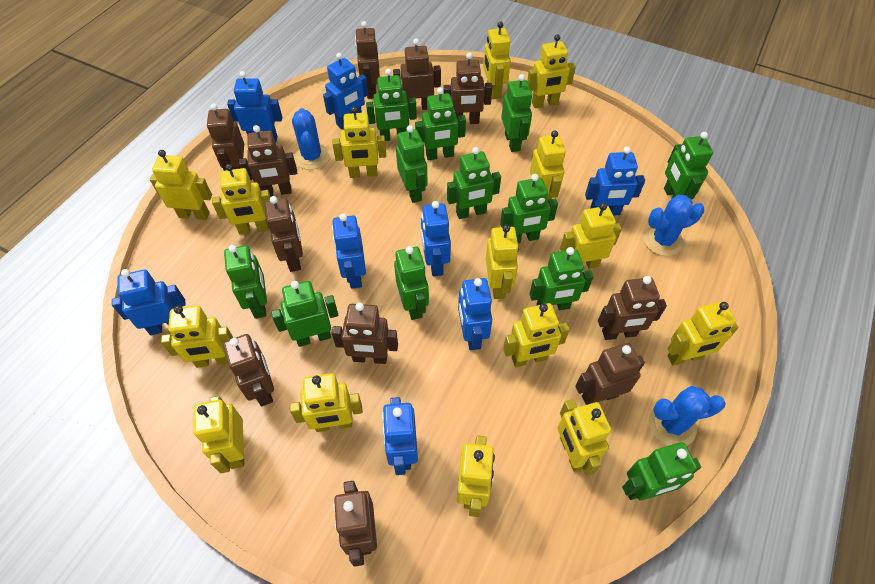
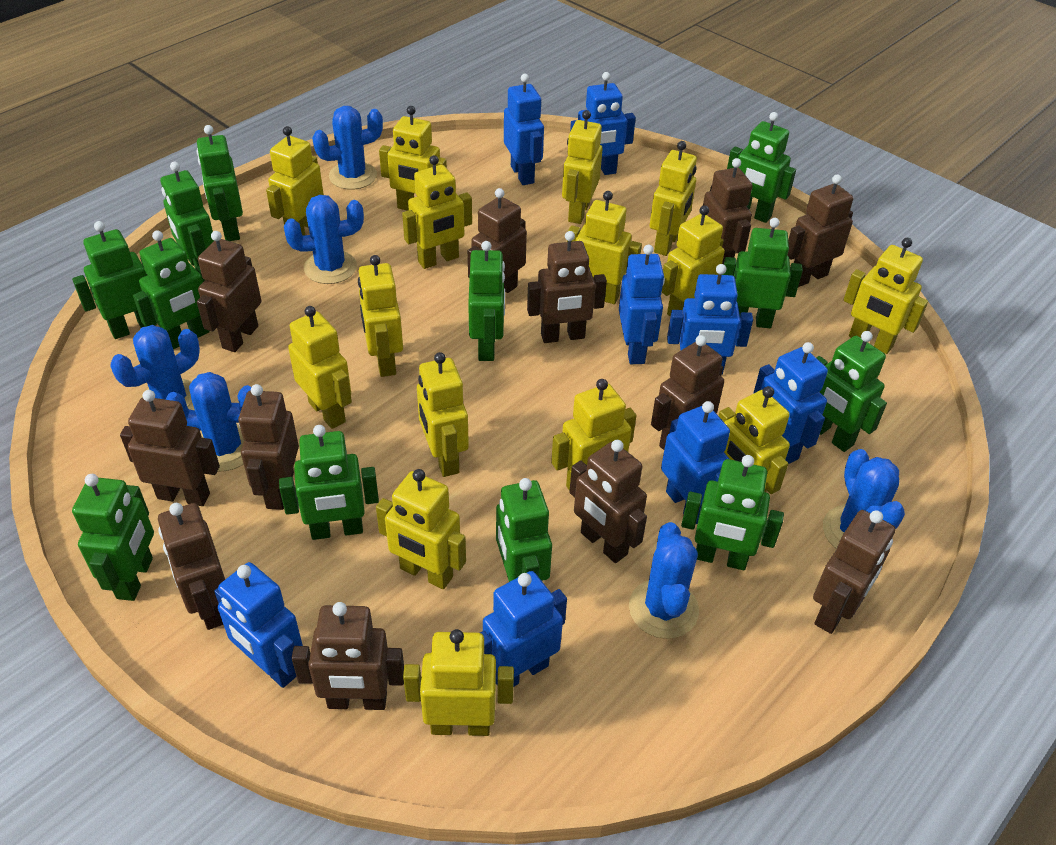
blue cactus: 3 -> 6
brown robot: 11 -> 12

